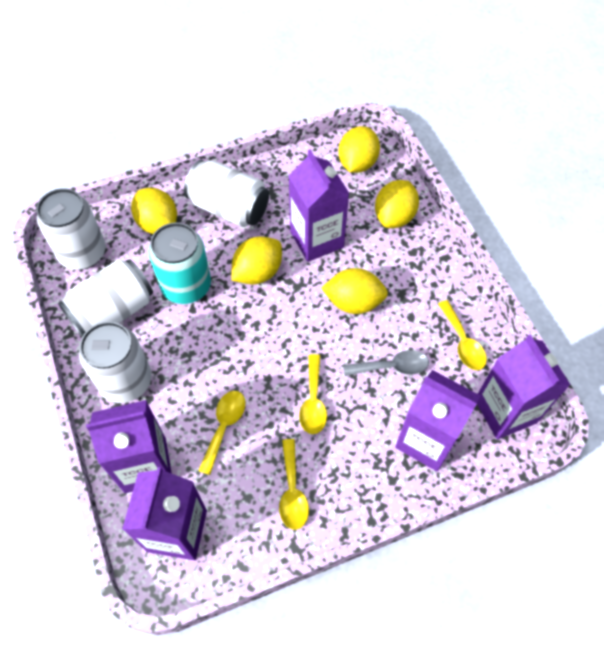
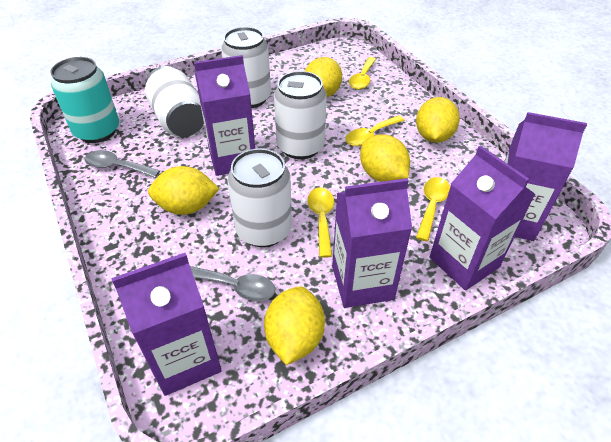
grey spoon: 1 -> 2

